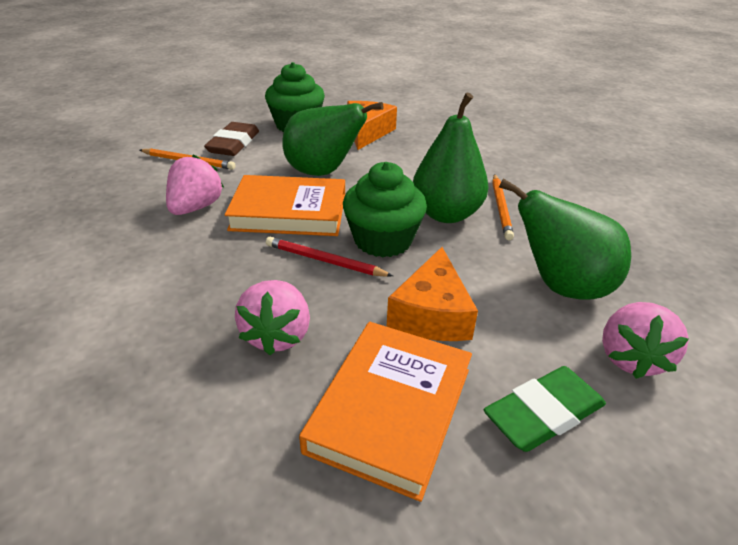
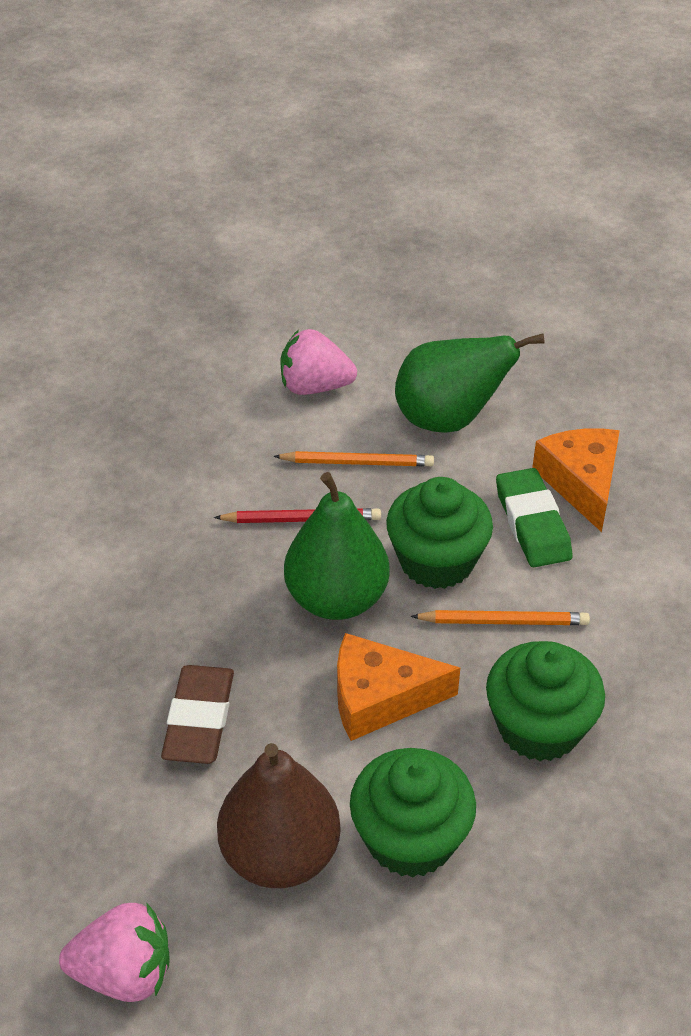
brown pear: 0 -> 1
green cupcake: 2 -> 3
green pear: 3 -> 2
orange book: 2 -> 0
pink strawberry: 3 -> 2

